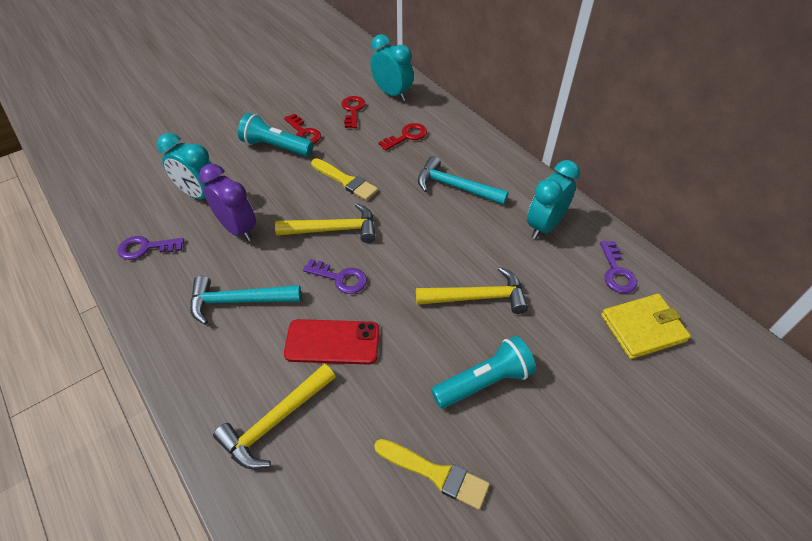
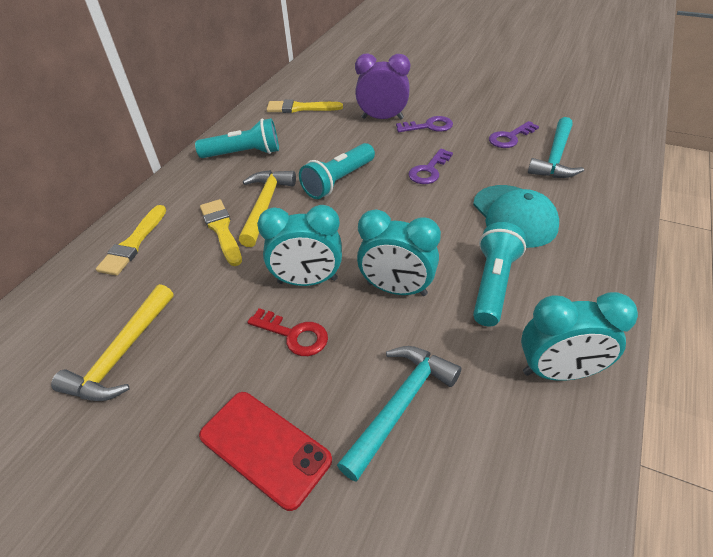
red key: 3 -> 1
turquoise cap: 0 -> 1
turquoise flashlight: 2 -> 3
yellow brush: 2 -> 3
yellow hammer: 3 -> 2
yellow wallet: 1 -> 0

